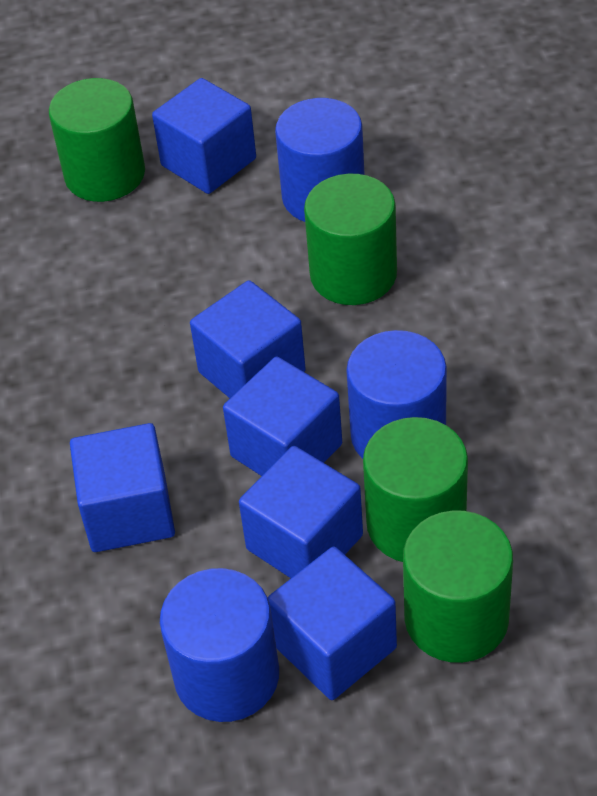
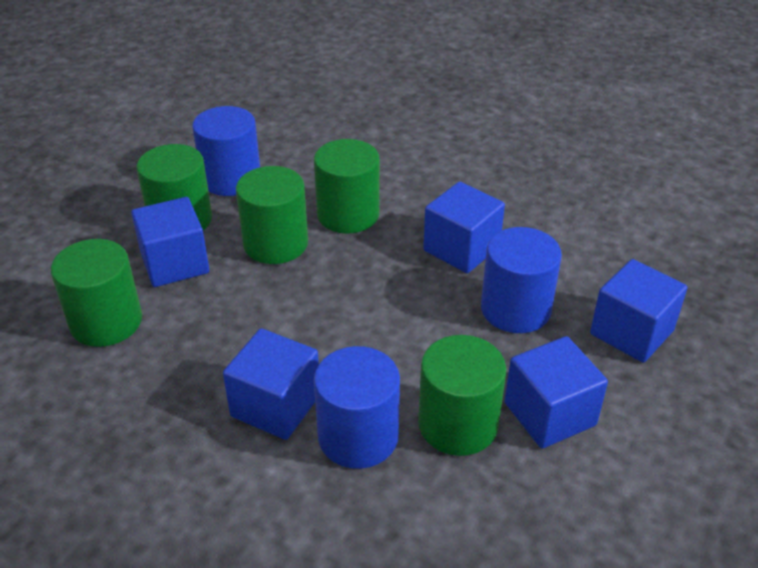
blue cube: 6 -> 5
green cylinder: 4 -> 5

